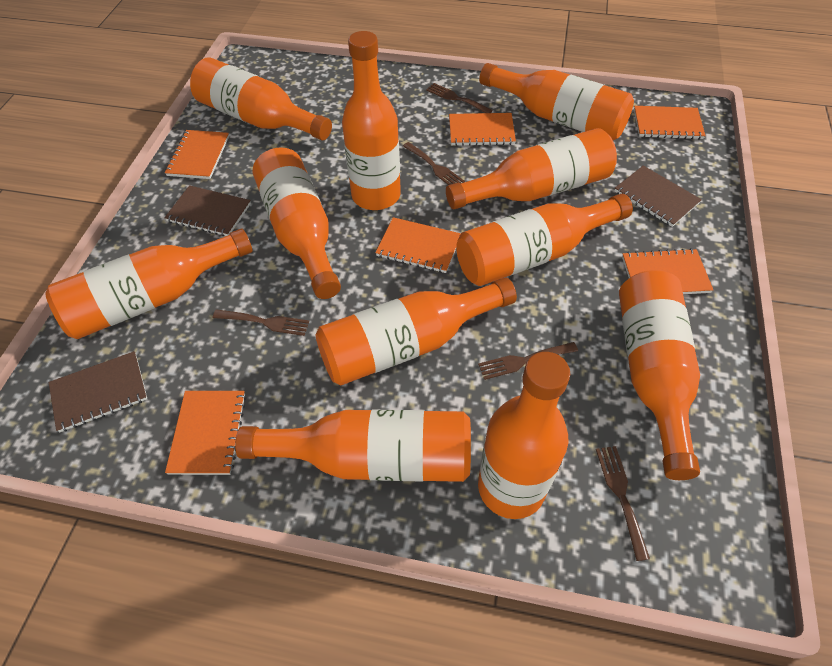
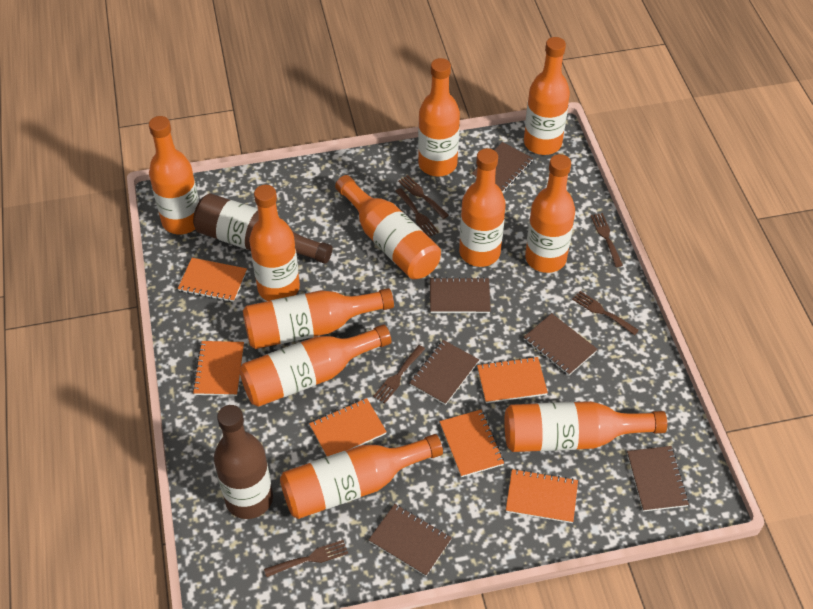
brown bottle: 0 -> 2
brown fork: 5 -> 6
brown notebook: 3 -> 6

